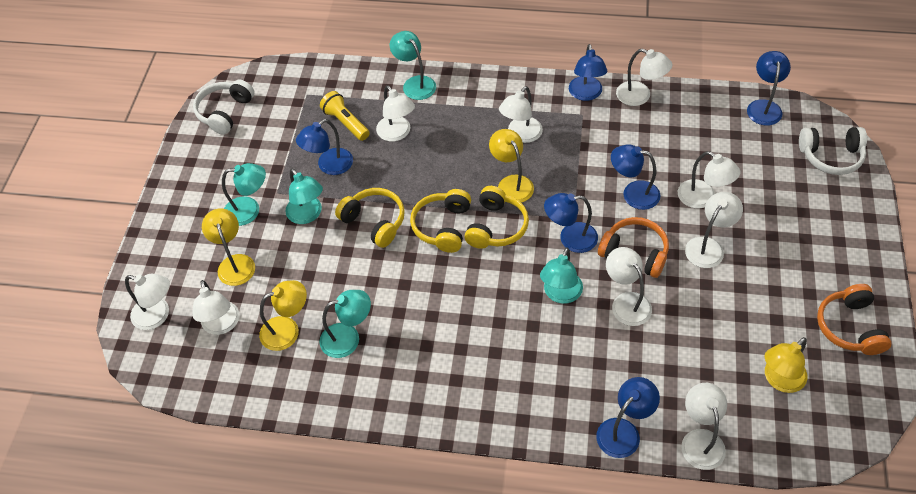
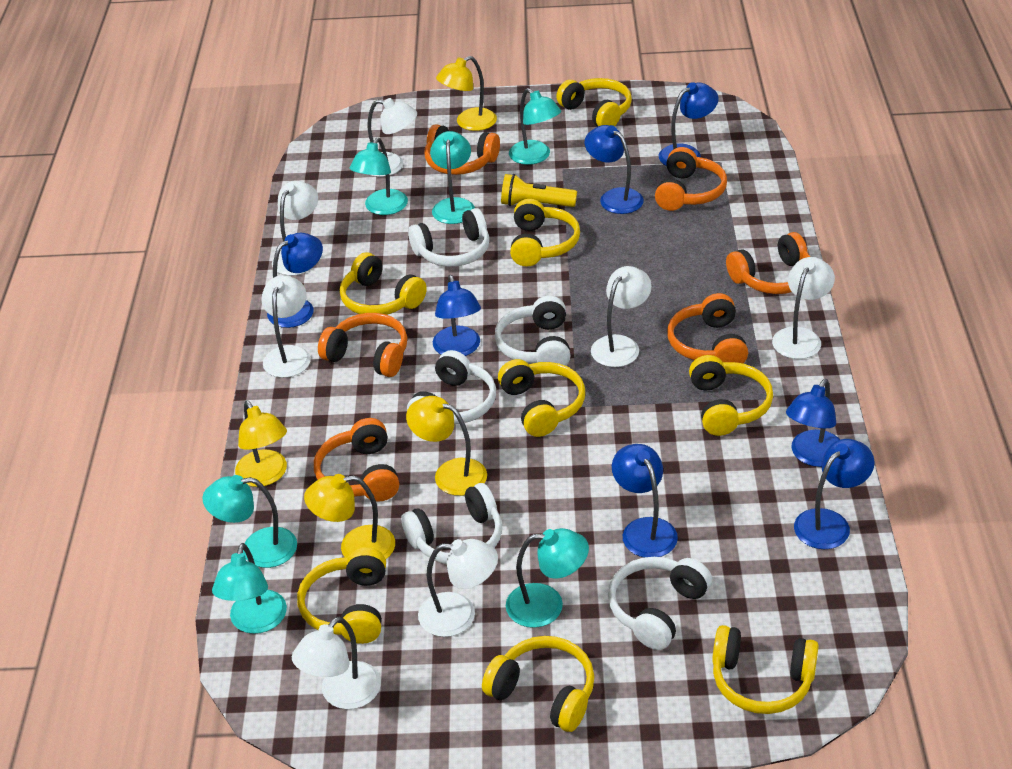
blue lamp: 6 -> 7
orange headphones: 2 -> 6
turquoise lamp: 5 -> 6
white headphones: 2 -> 5
white lamp: 9 -> 7
yellow headphones: 3 -> 8

